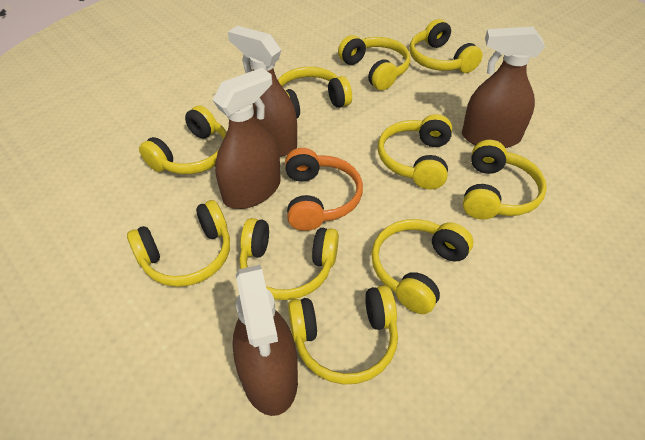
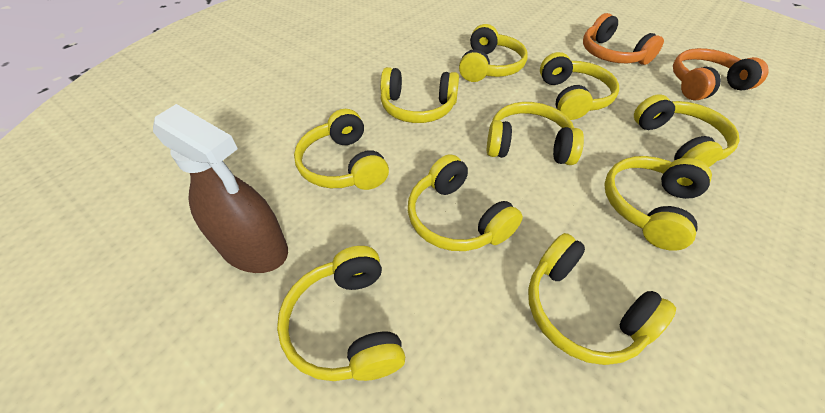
brown spray bottle: 4 -> 1
orange headphones: 1 -> 2

